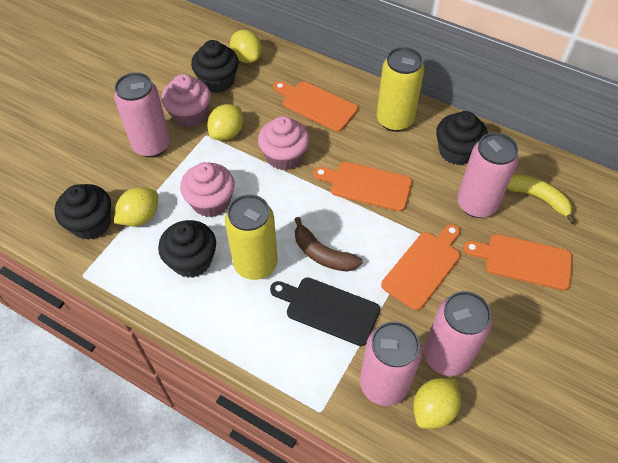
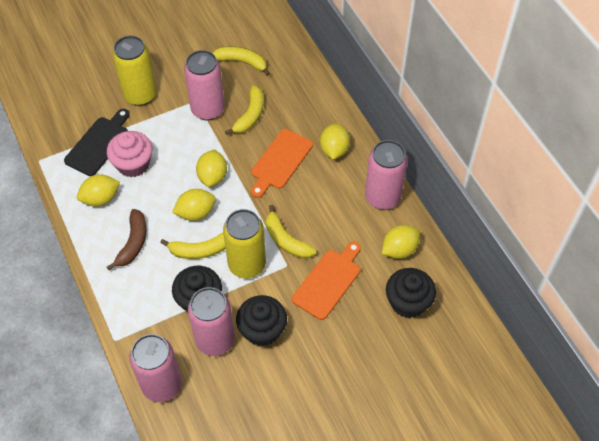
black cupcake: 4 -> 3
orange cutting board: 4 -> 2
pink cupcake: 3 -> 1
yellow banana: 1 -> 4
yellow lemon: 4 -> 5

